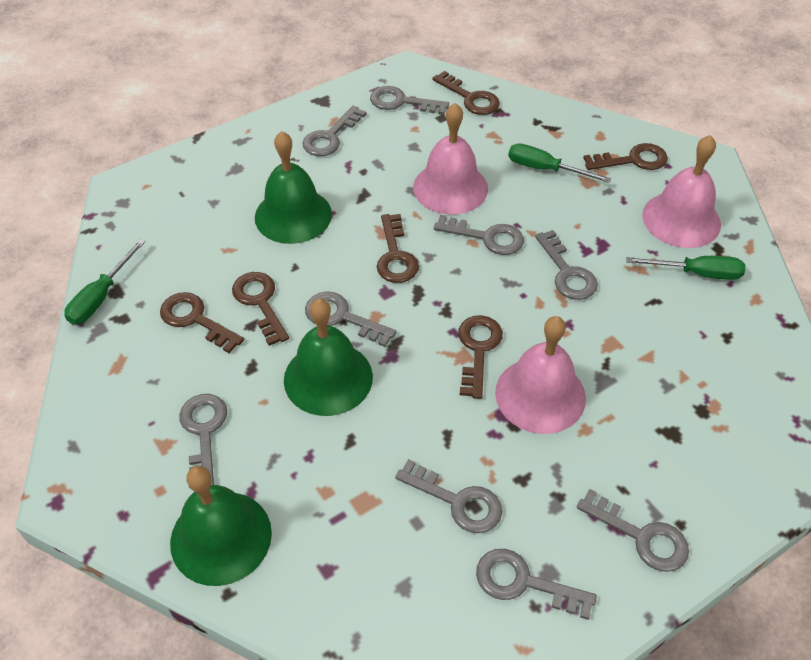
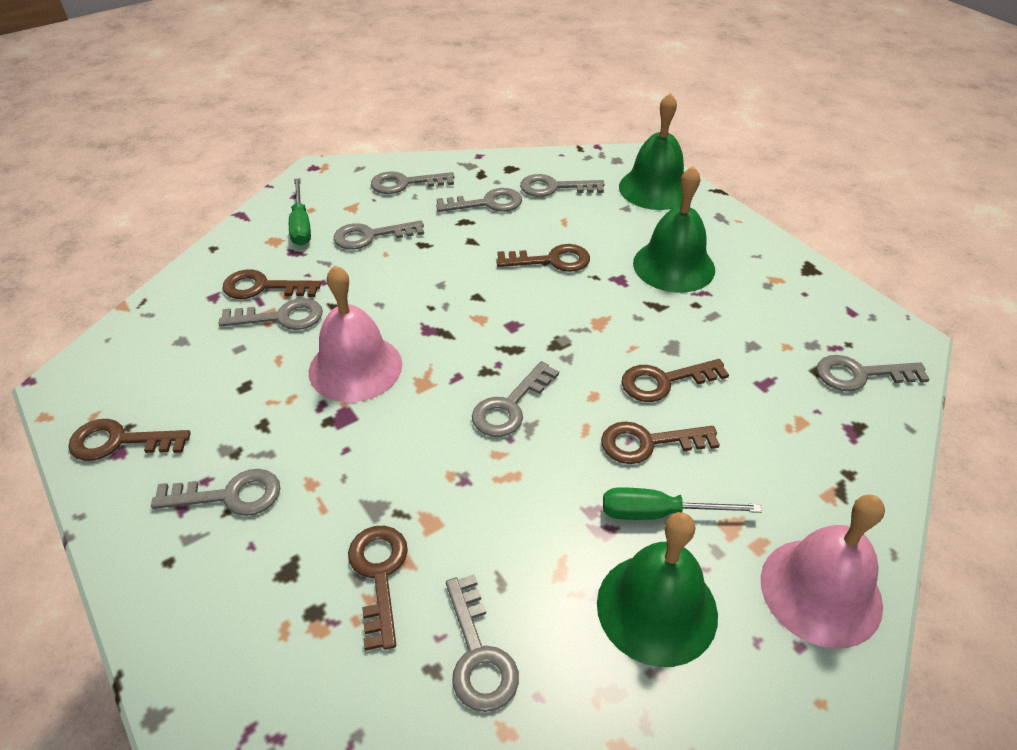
green screwdriver: 3 -> 2
pink bell: 3 -> 2

